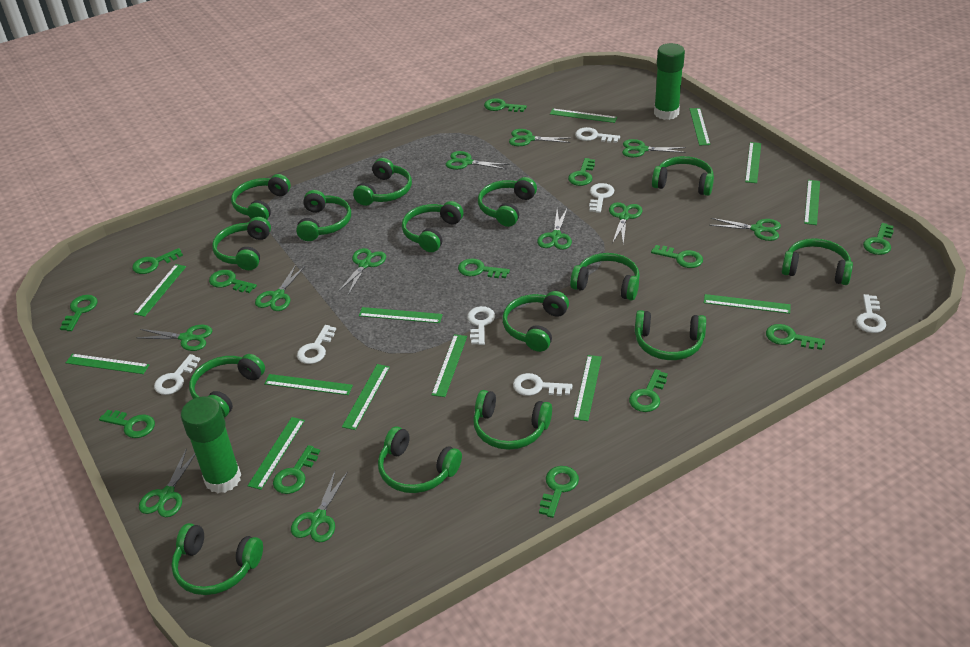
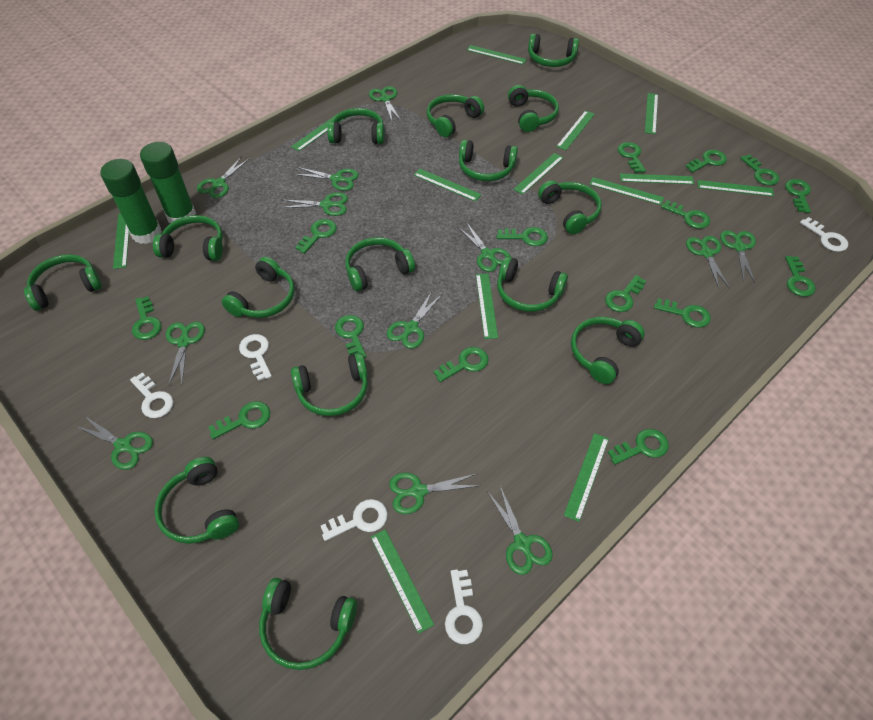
green key: 13 -> 15
green scissors: 11 -> 12
white key: 7 -> 5

